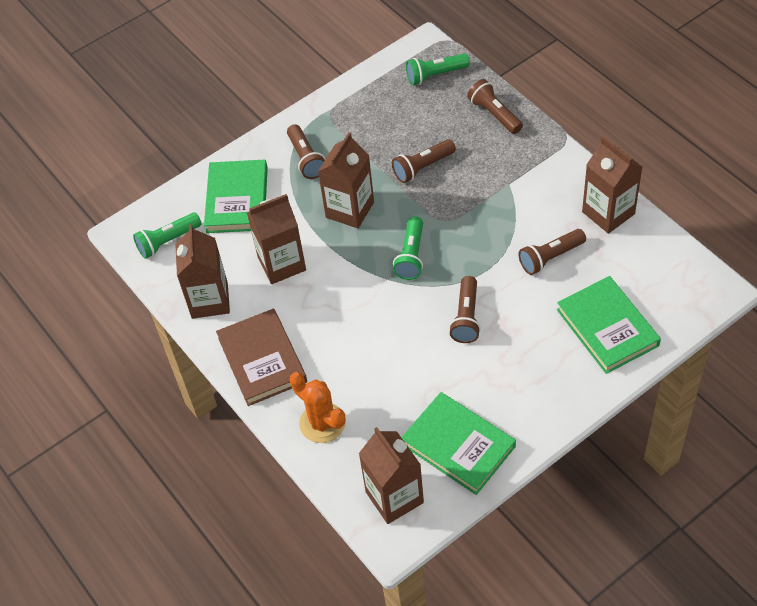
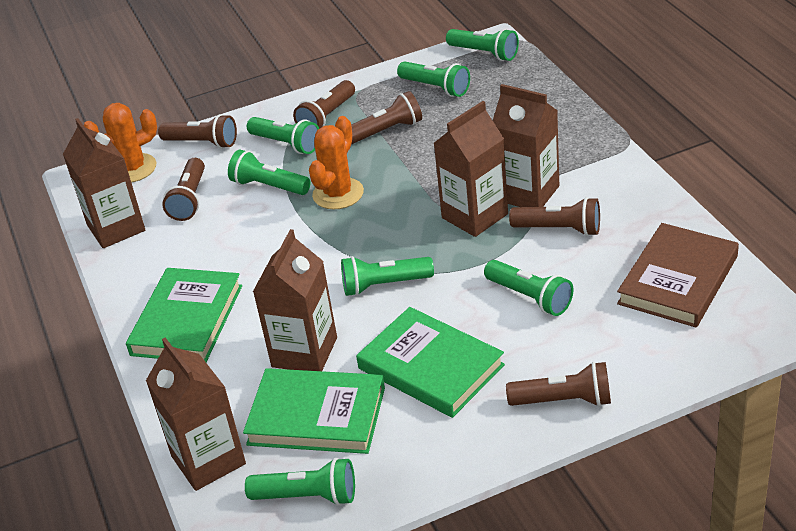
brown flashlight: 5 -> 6
green flashlight: 3 -> 7
orange cactus: 1 -> 2

